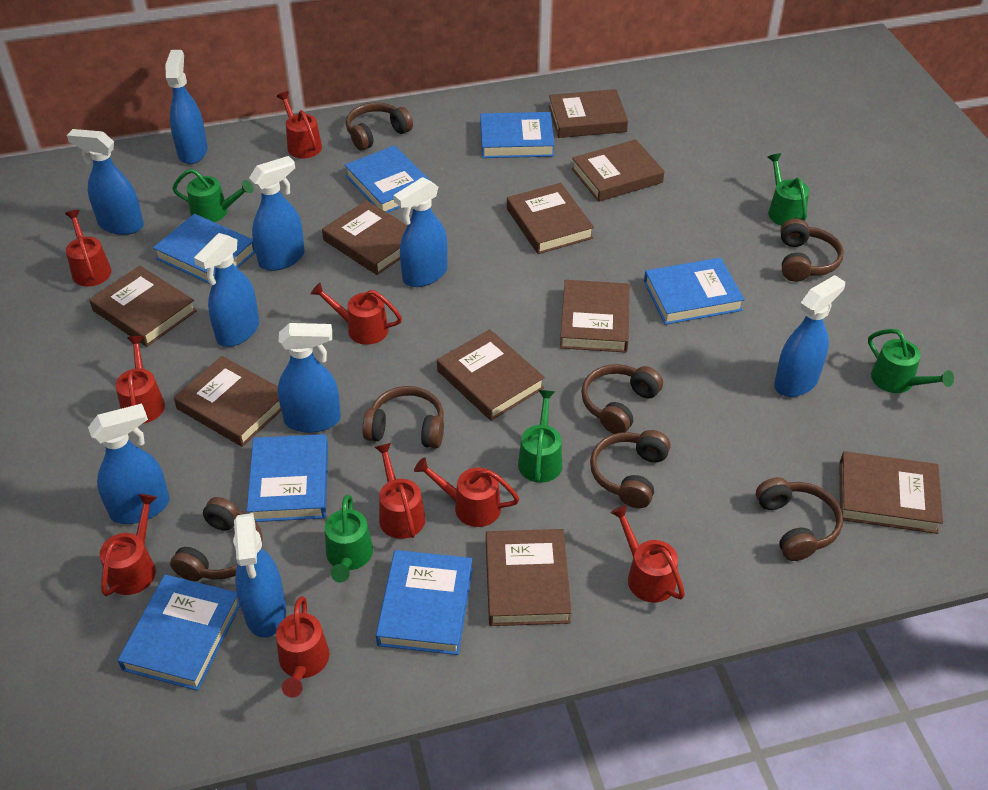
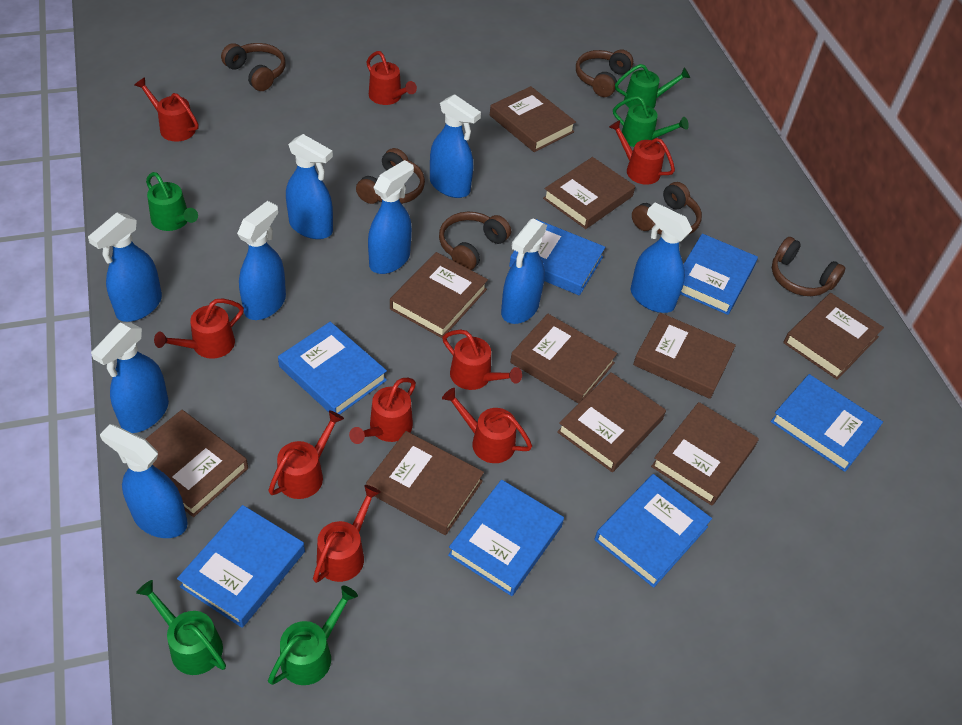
brown headphones: 7 -> 6

